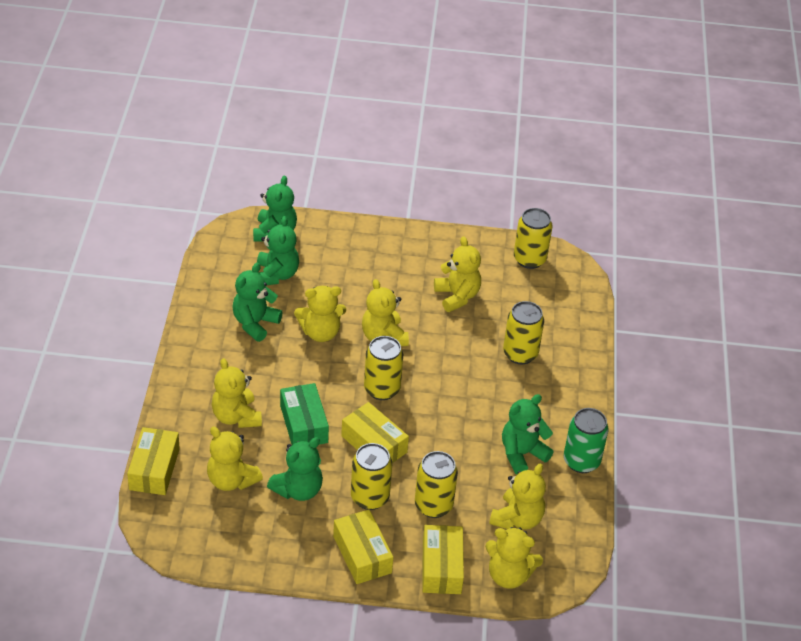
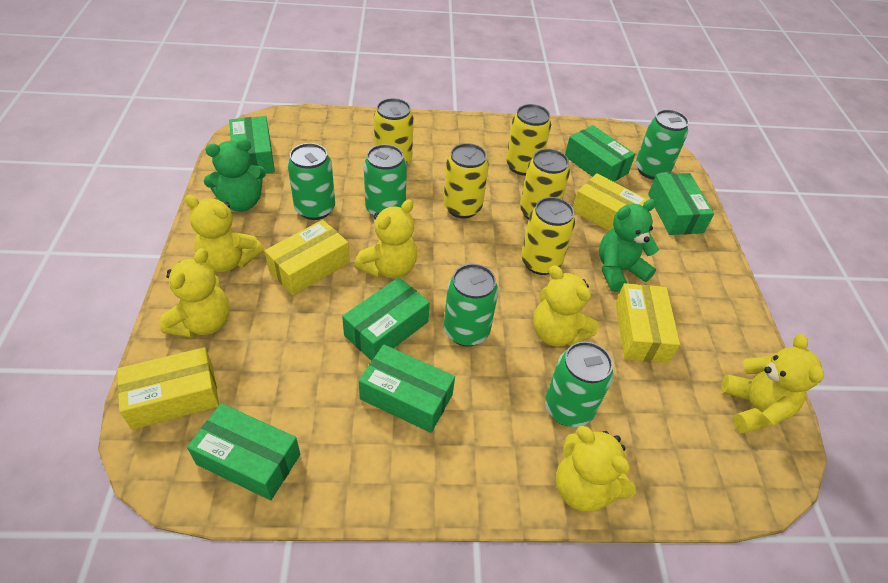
green box: 1 -> 6
green can: 1 -> 5
green teddy bear: 5 -> 2
yellow teddy bear: 7 -> 6

